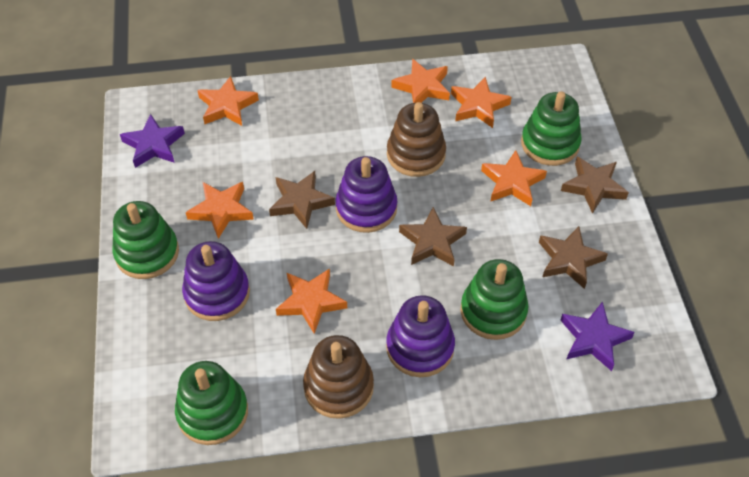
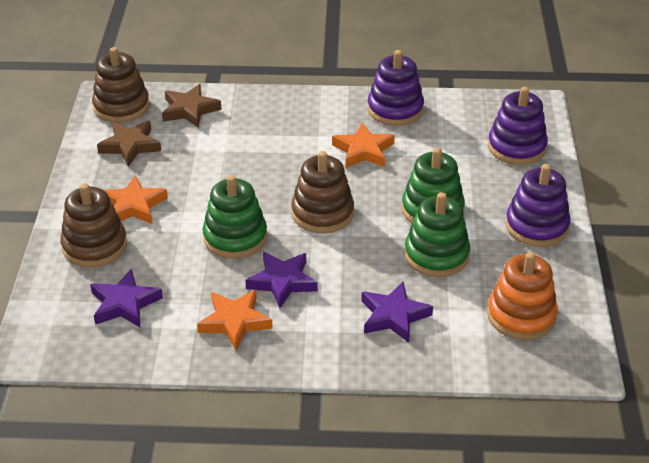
brown stacking toy: 2 -> 3
brown star: 4 -> 2
green stacking toy: 4 -> 3
orange stacking toy: 0 -> 1
orange star: 6 -> 3
purple star: 2 -> 3

